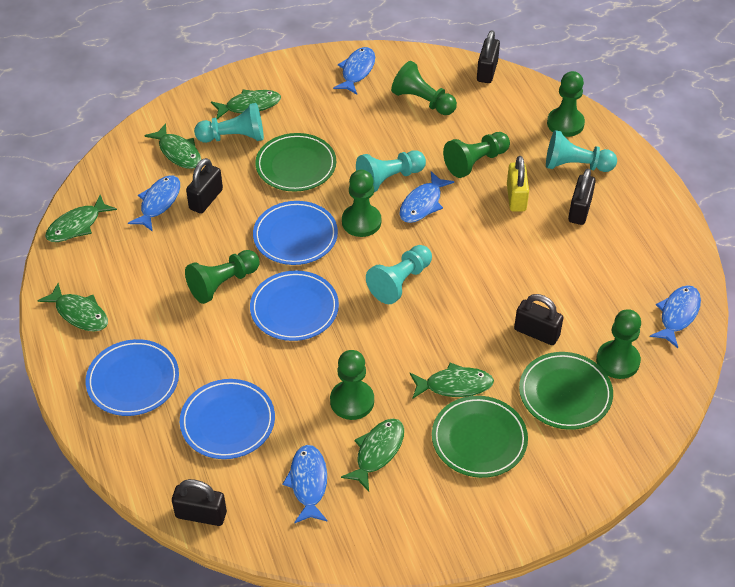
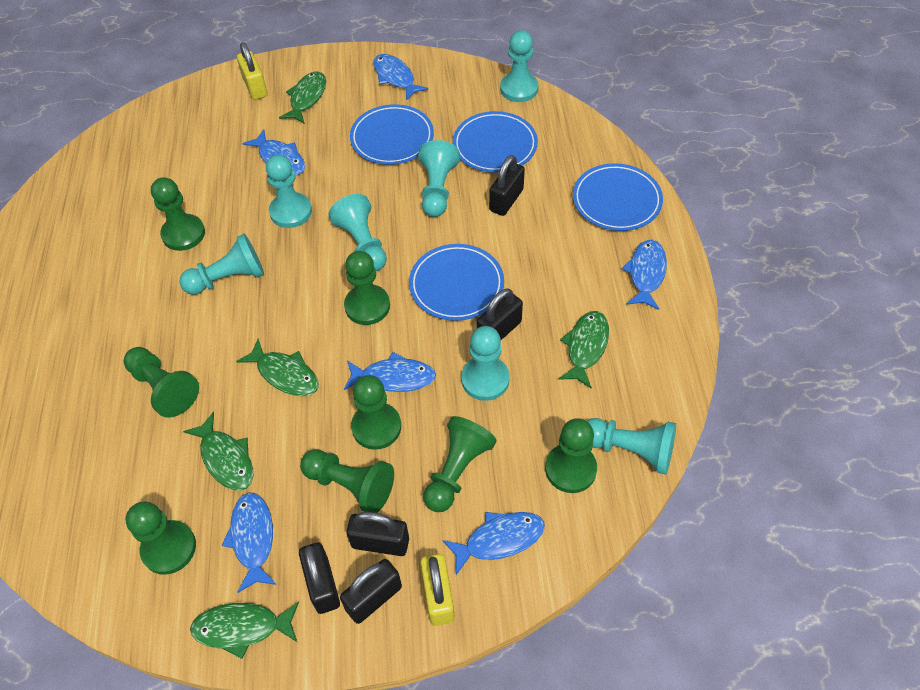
blue fish: 5 -> 6
green fish: 6 -> 5
green pawn: 7 -> 8
green plate: 3 -> 0
turquoise pawn: 4 -> 7
yellow padlock: 1 -> 2

